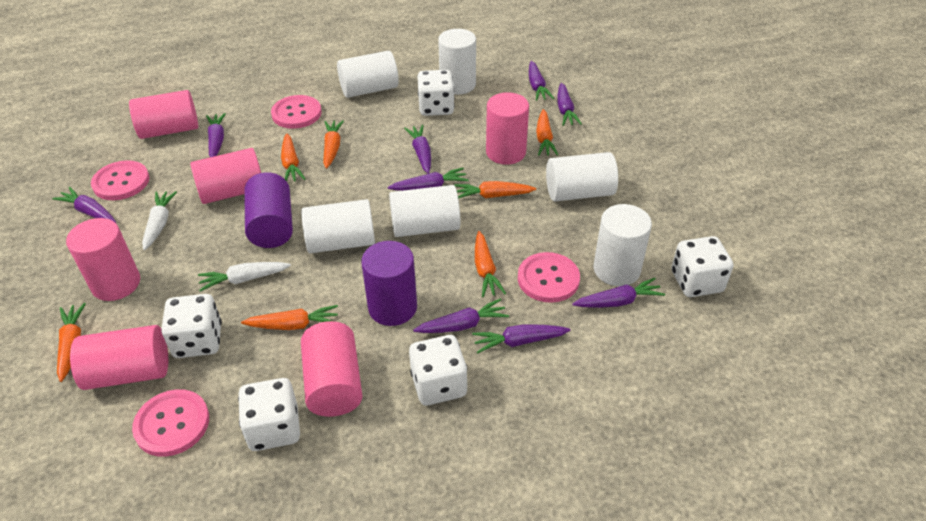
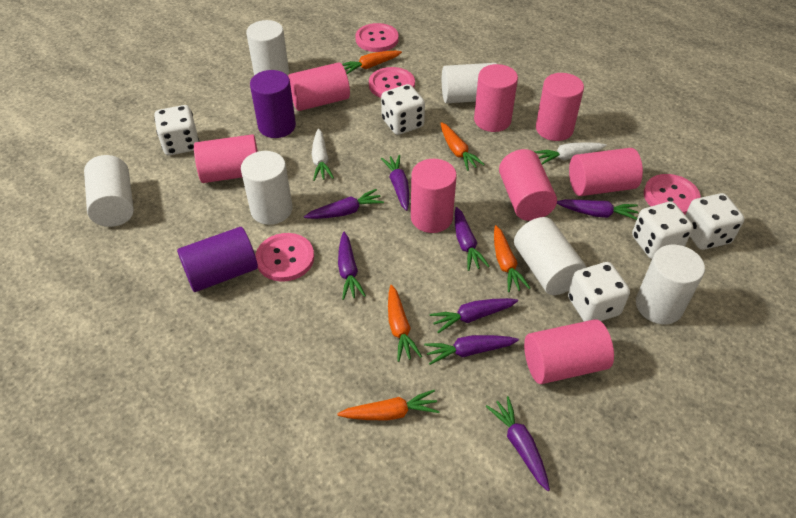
orange carrot: 7 -> 5
pink cylinder: 6 -> 8
purple carrot: 9 -> 8

